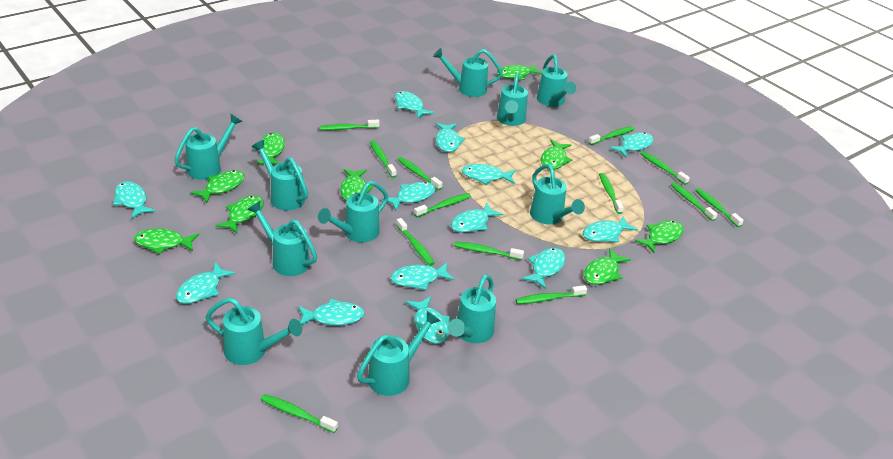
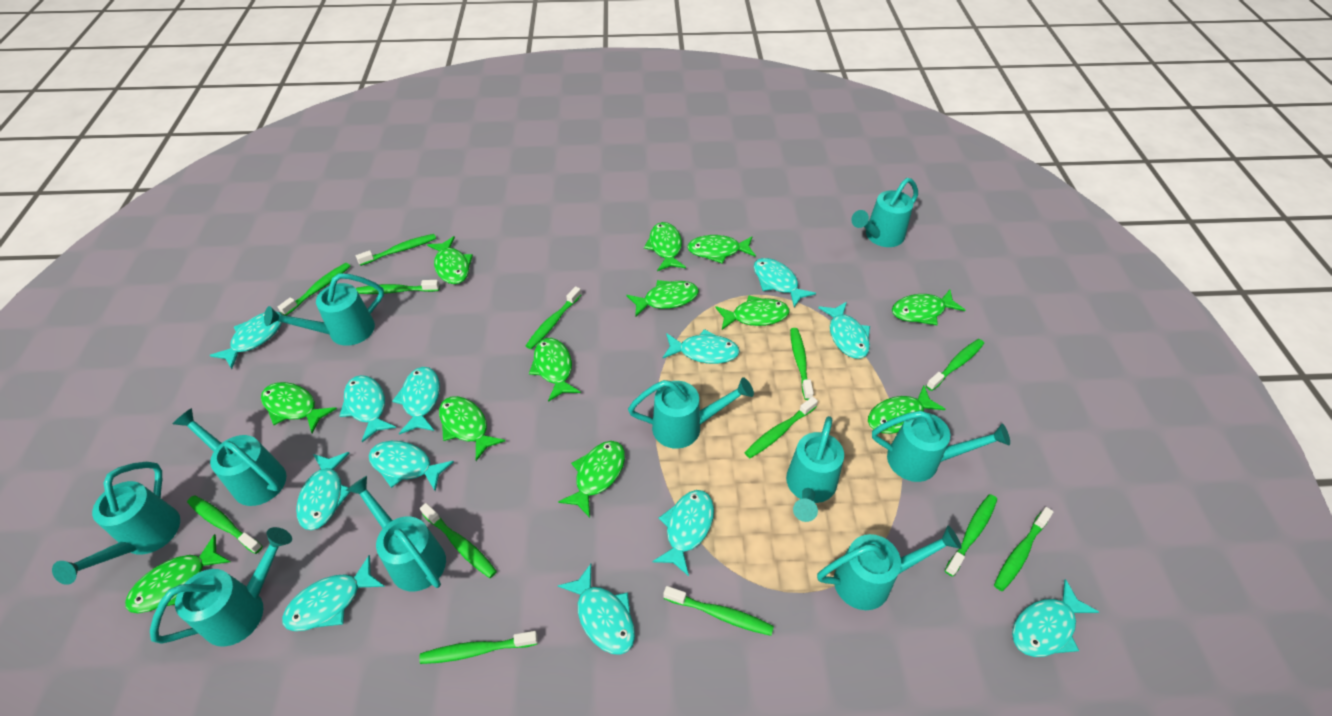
green fish: 9 -> 12
turquoise fish: 13 -> 12
turquoise watering can: 11 -> 10

